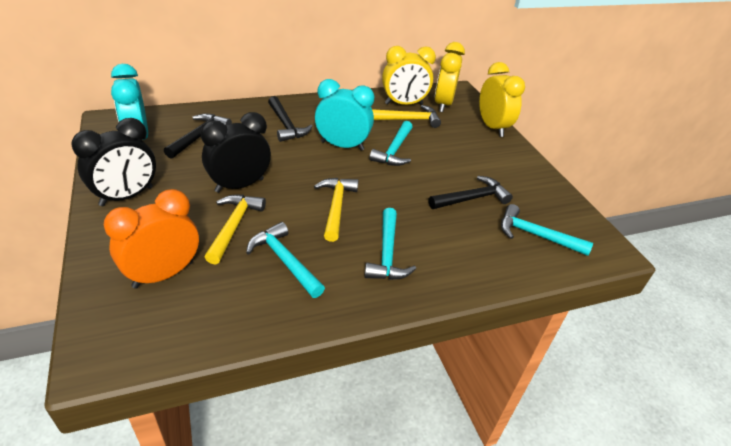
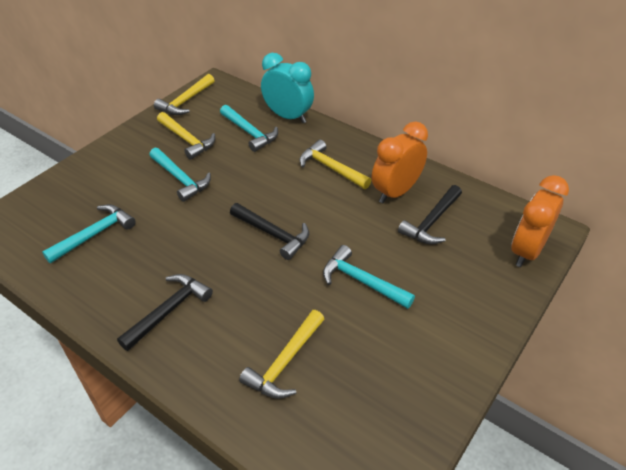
black clock: 2 -> 0
orange clock: 1 -> 2
turquoise clock: 2 -> 1
yellow clock: 3 -> 0
yellow hammer: 3 -> 4

